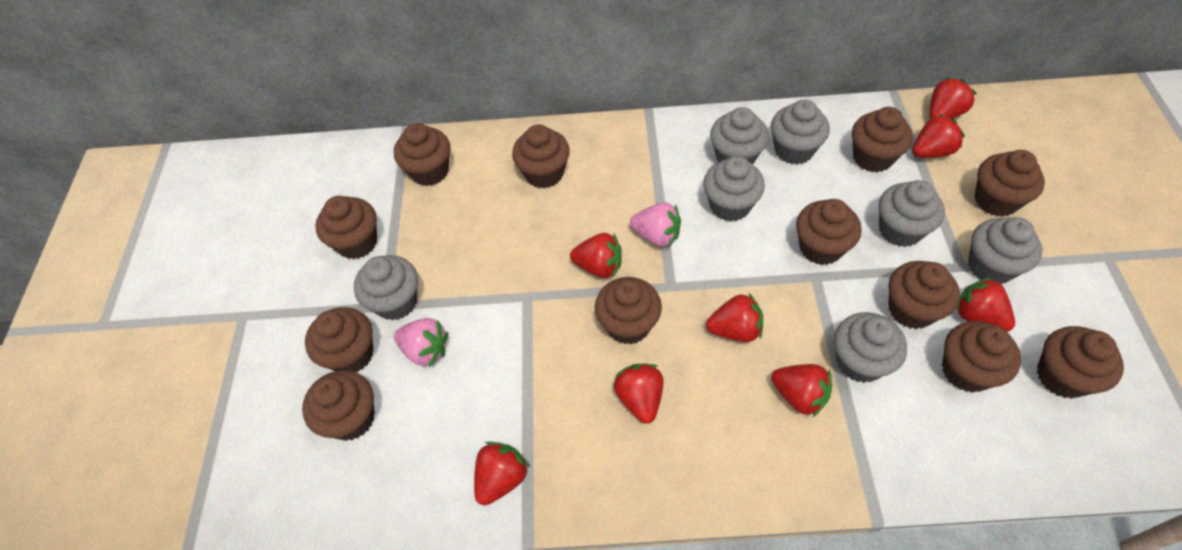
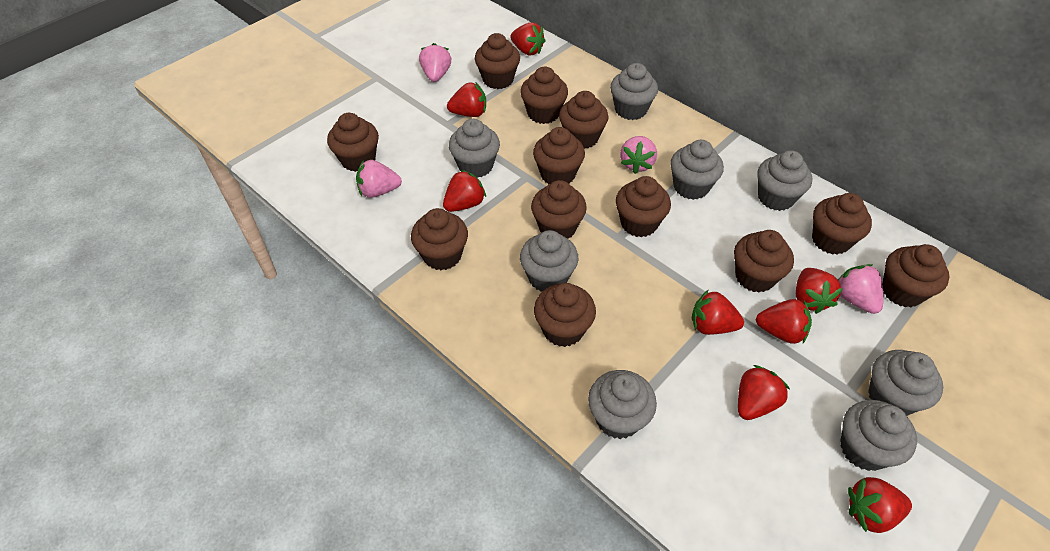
grey cupcake: 7 -> 8
pink strawberry: 2 -> 4

